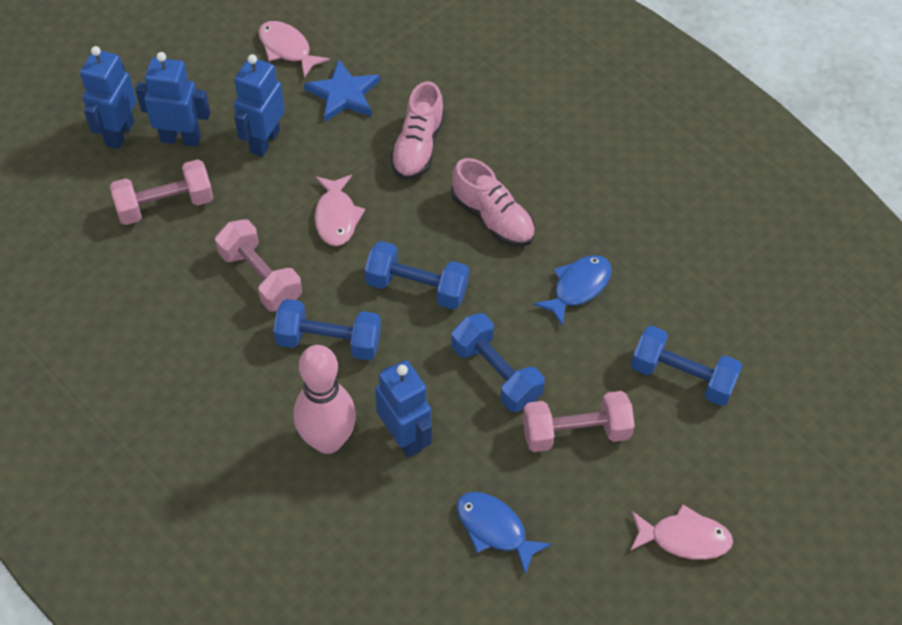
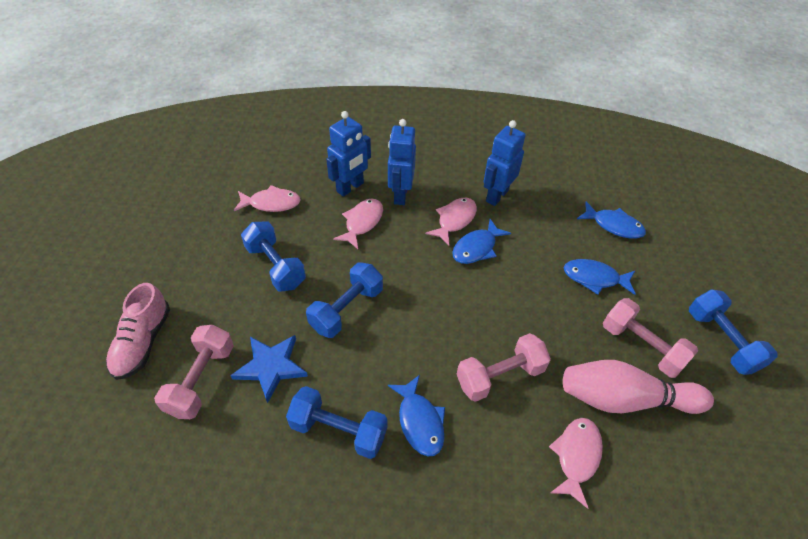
blue fish: 2 -> 4
blue robot: 4 -> 3
pink fish: 3 -> 4
pink shoe: 2 -> 1

